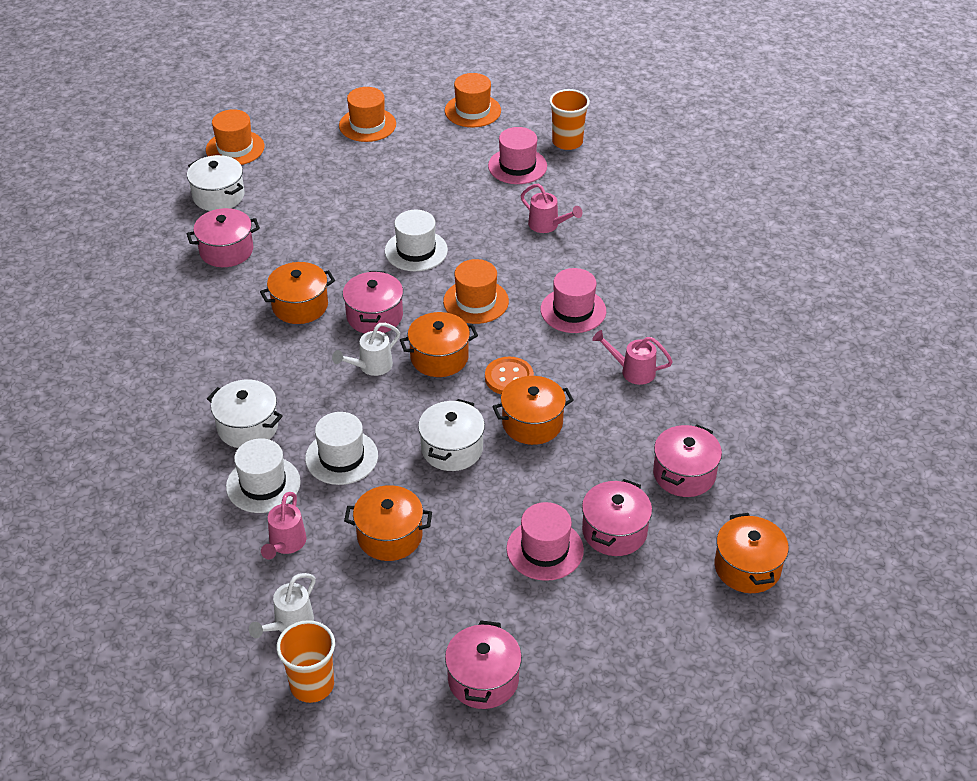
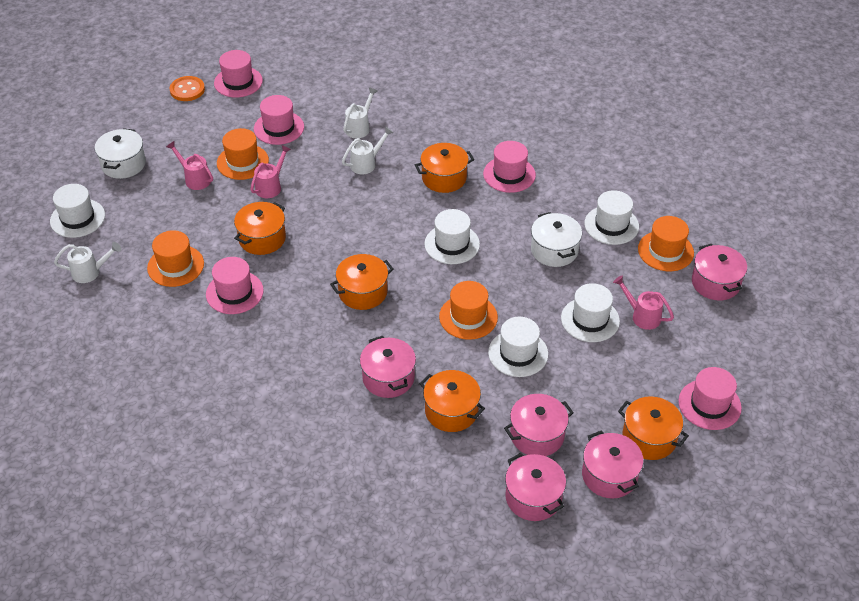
orange cup: 2 -> 0
pink hat: 3 -> 5
white hat: 3 -> 5
white pot: 3 -> 2
white watering can: 2 -> 3

